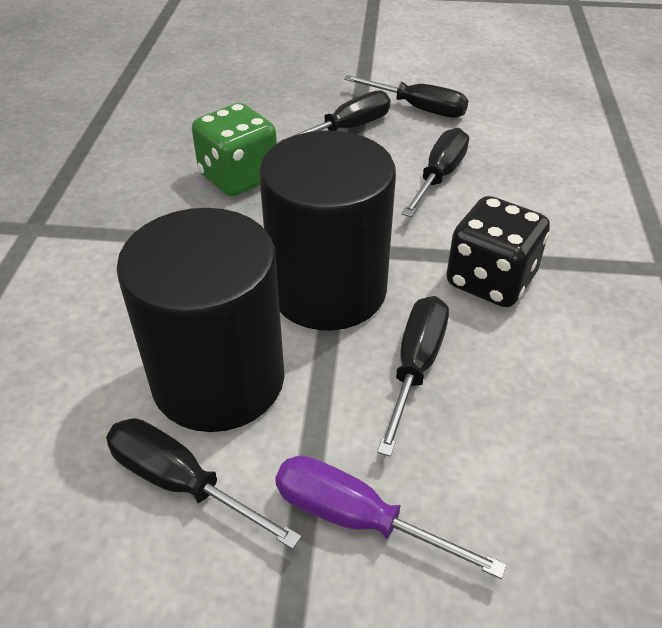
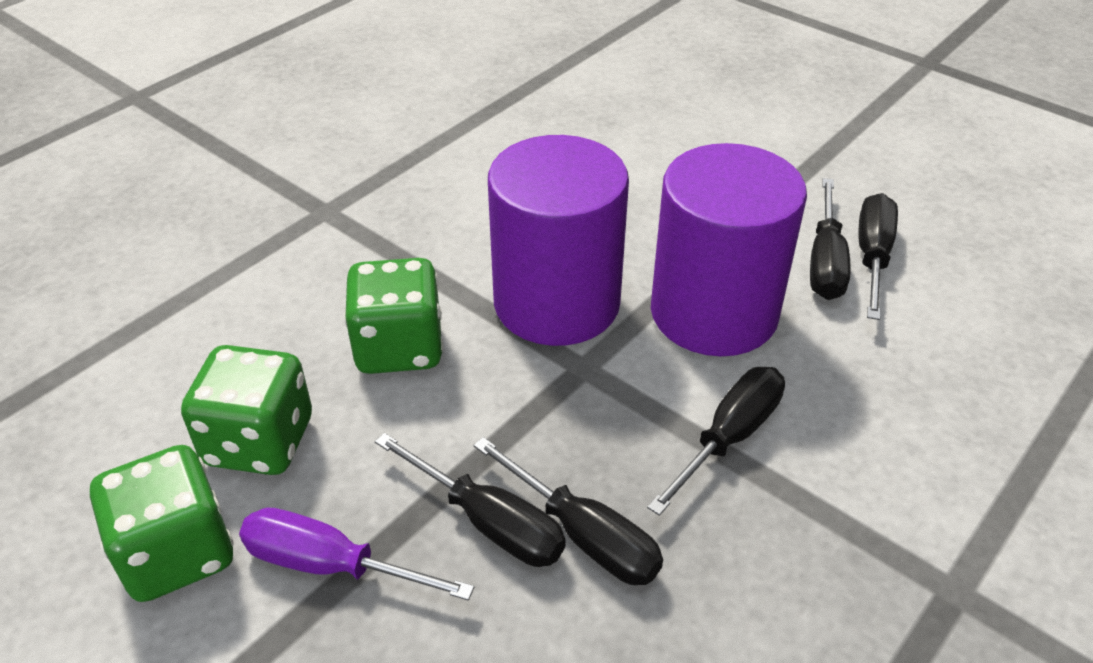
black cylinder: 2 -> 0
black dice: 1 -> 0
green dice: 1 -> 3
purple cylinder: 0 -> 2

